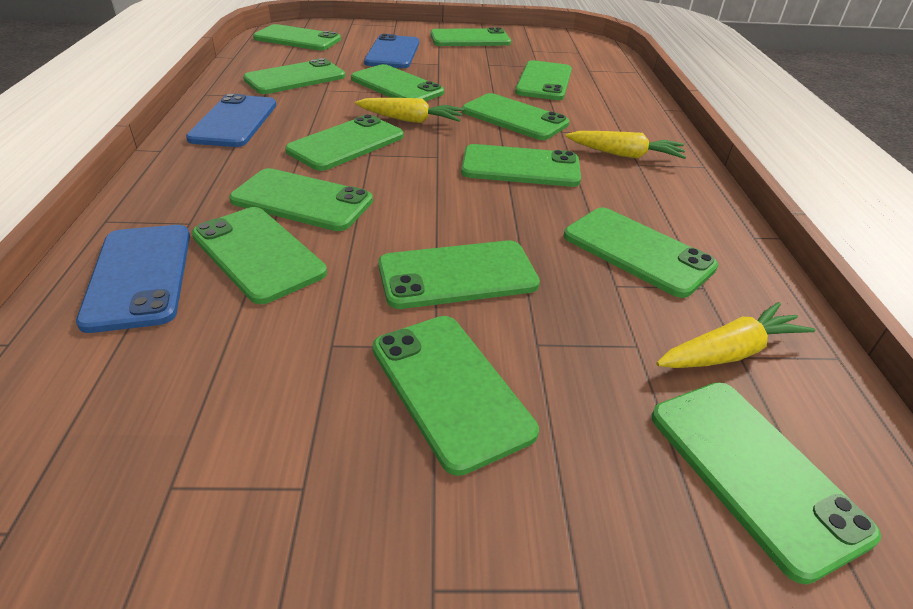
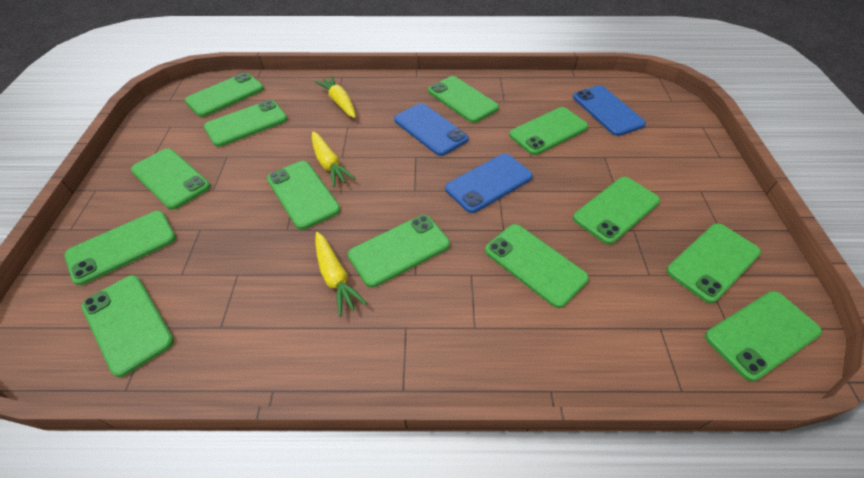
green phone: 14 -> 13

